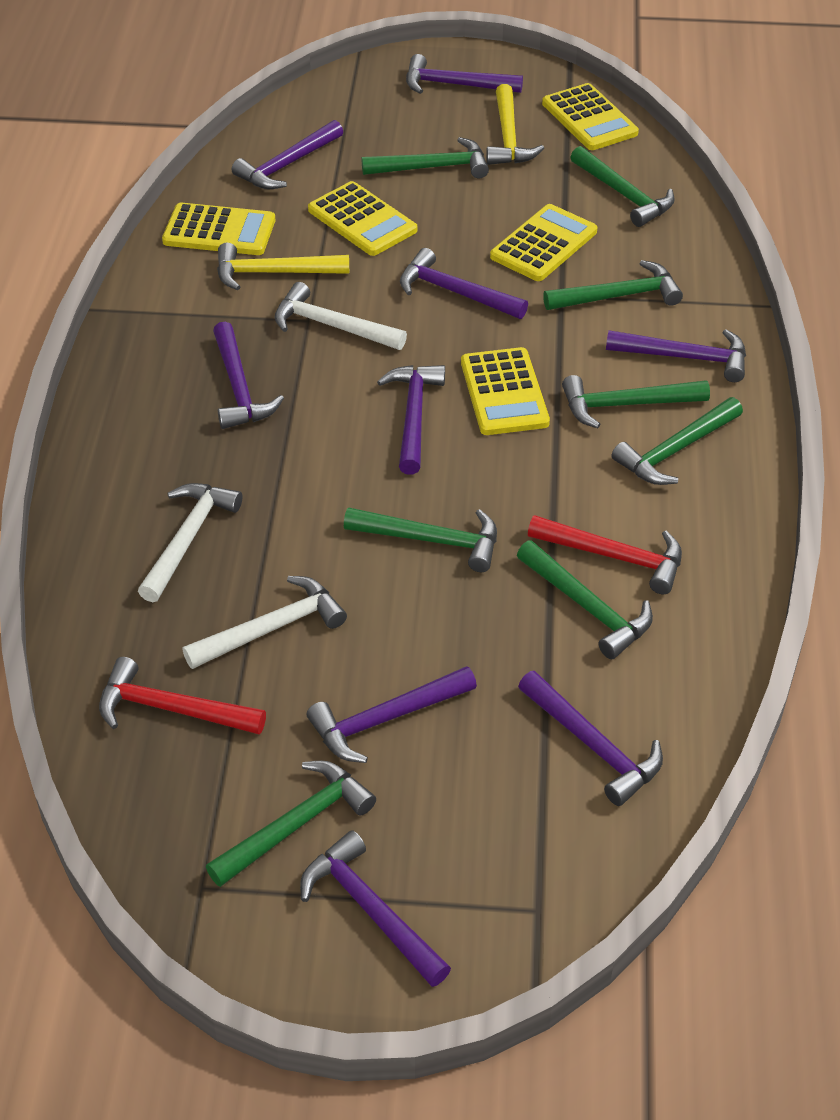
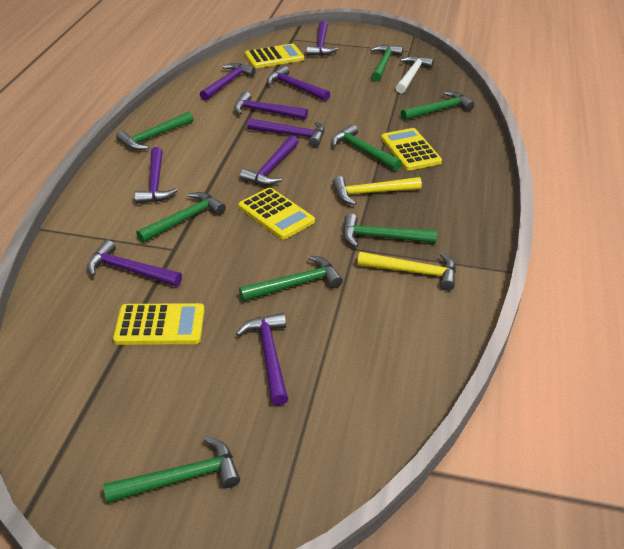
red hammer: 2 -> 0
white hammer: 3 -> 1
yellow calculator: 5 -> 4

